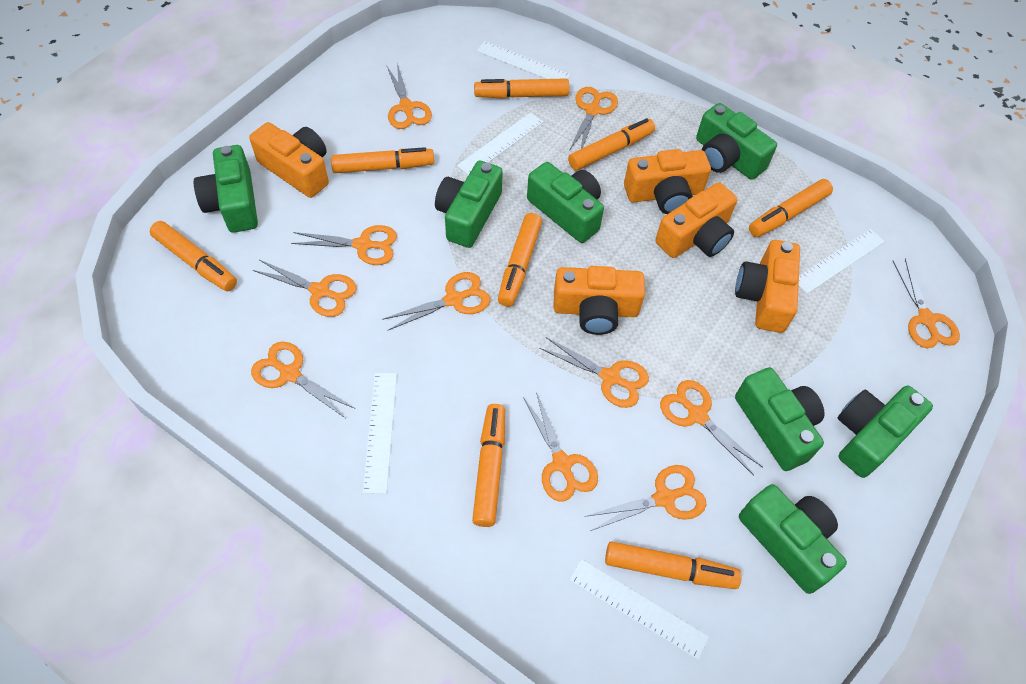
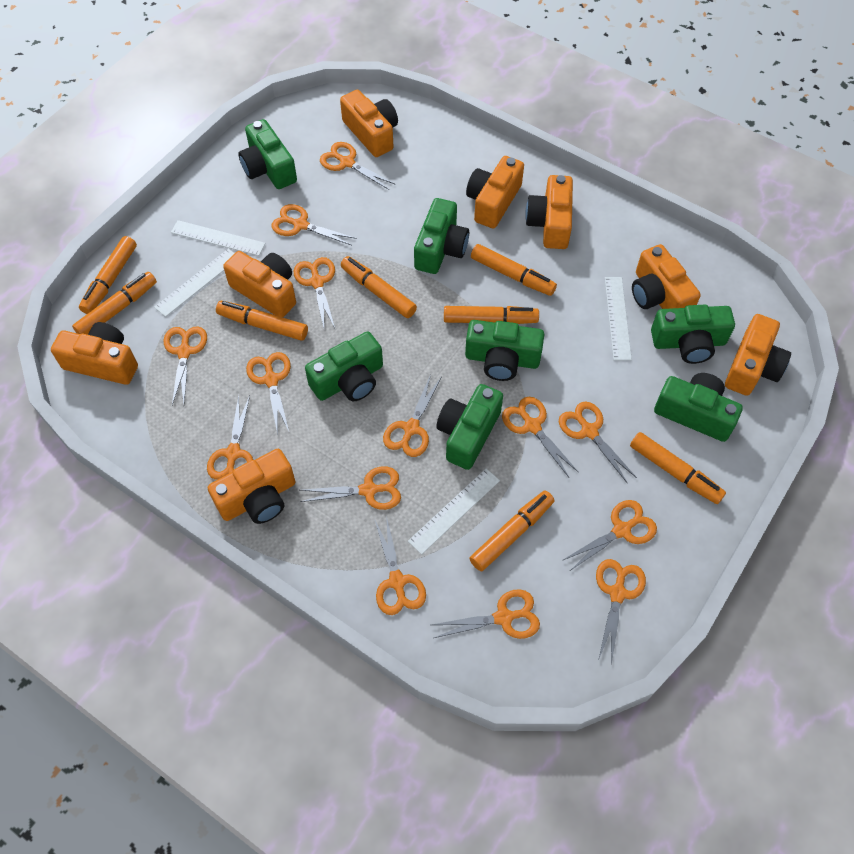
orange camera: 5 -> 8
orange scissors: 11 -> 14
white ruler: 5 -> 4

